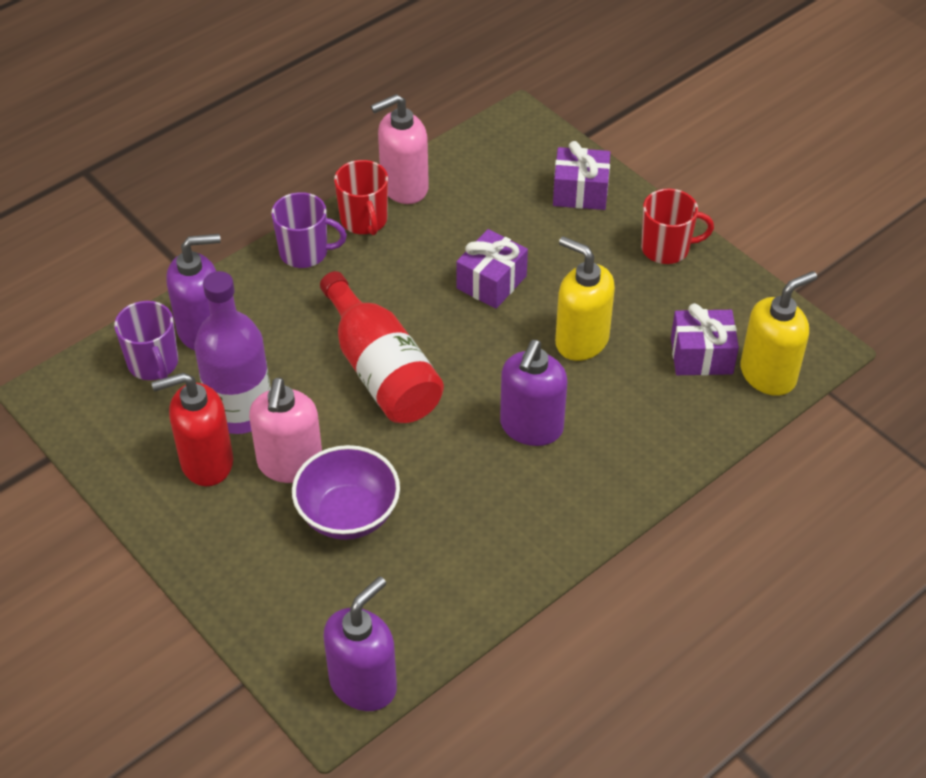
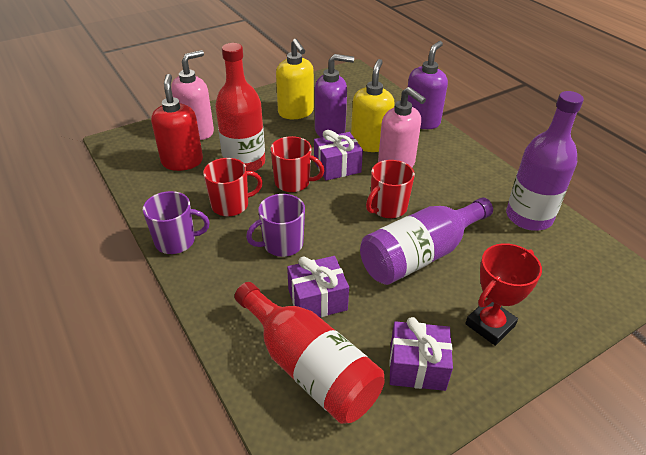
purple bottle: 1 -> 2
purple bowl: 1 -> 0
purple soap dispenser: 3 -> 2
red bottle: 1 -> 2
red mug: 2 -> 3
red trophy: 0 -> 1

